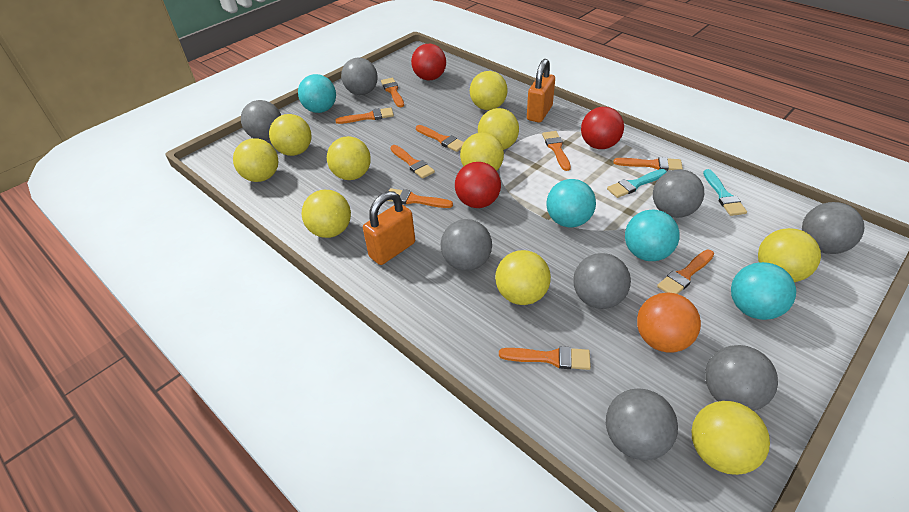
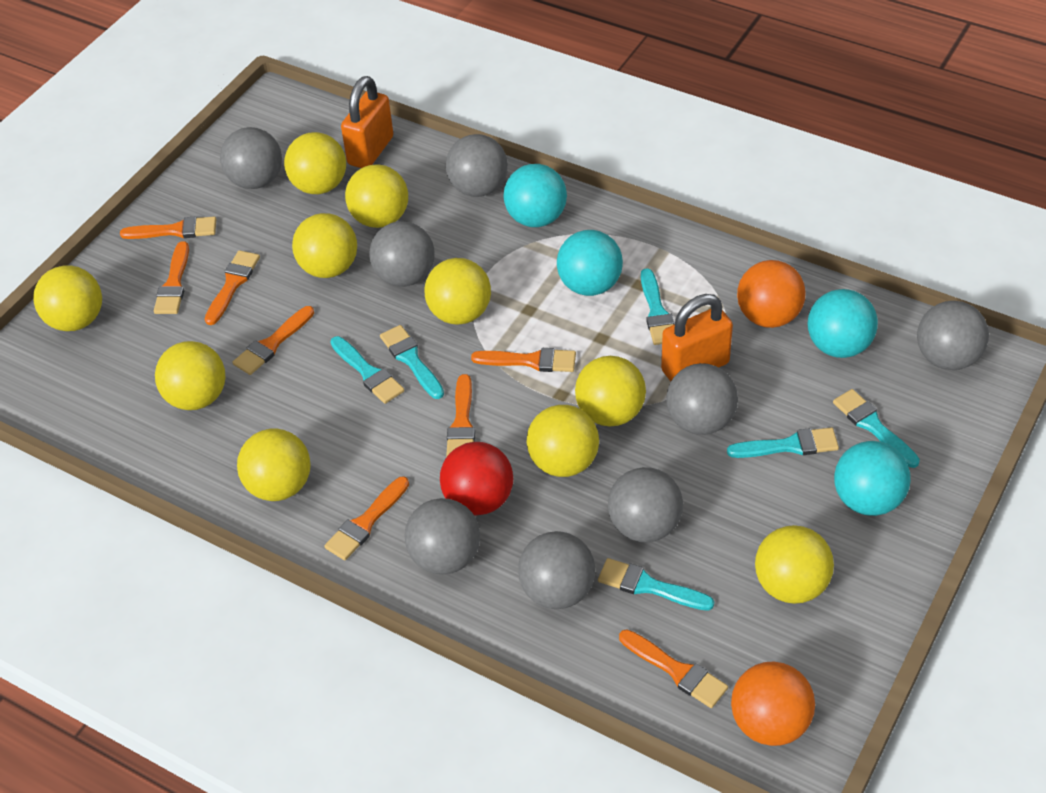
orange ball: 1 -> 2
orange brush: 9 -> 8
red ball: 3 -> 1
turquoise brush: 2 -> 6

